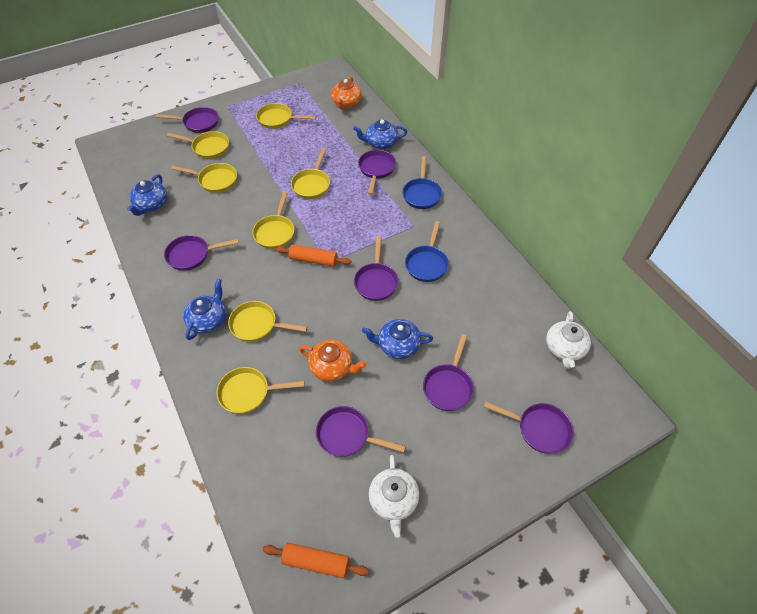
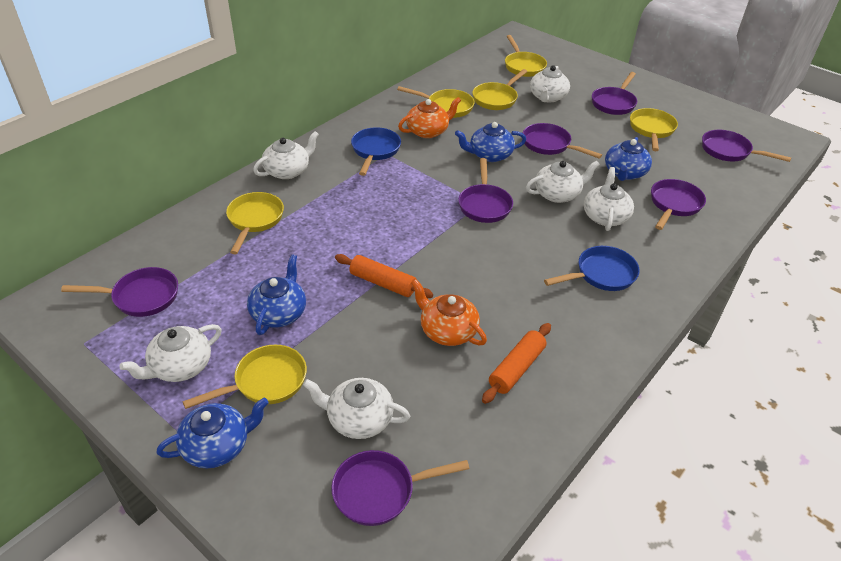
white teapot: 2 -> 6
yellow pan: 7 -> 6

